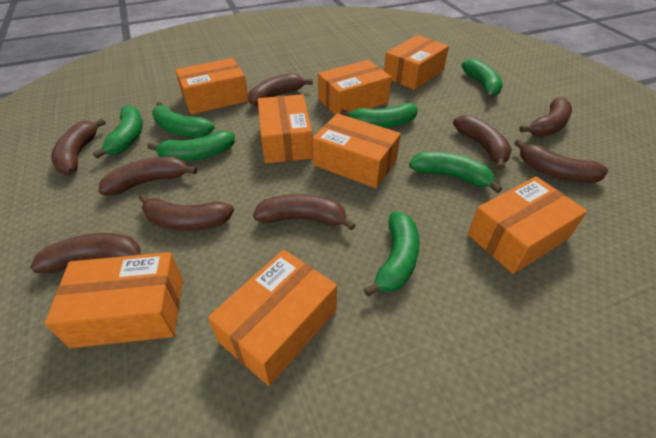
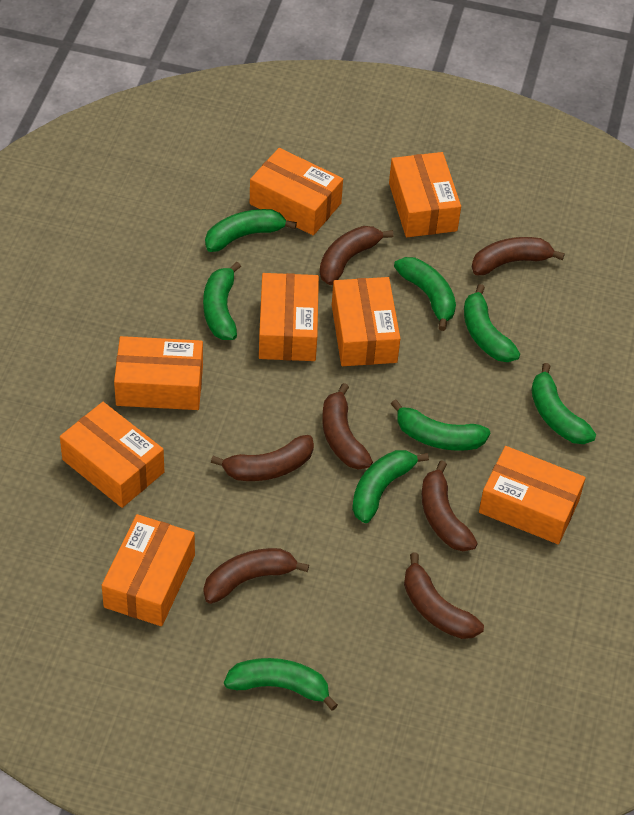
brown banana: 9 -> 7
green banana: 7 -> 8

